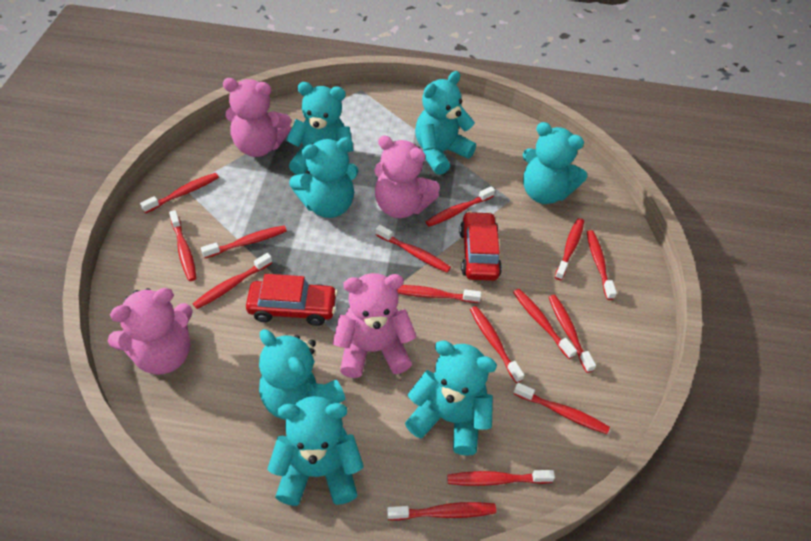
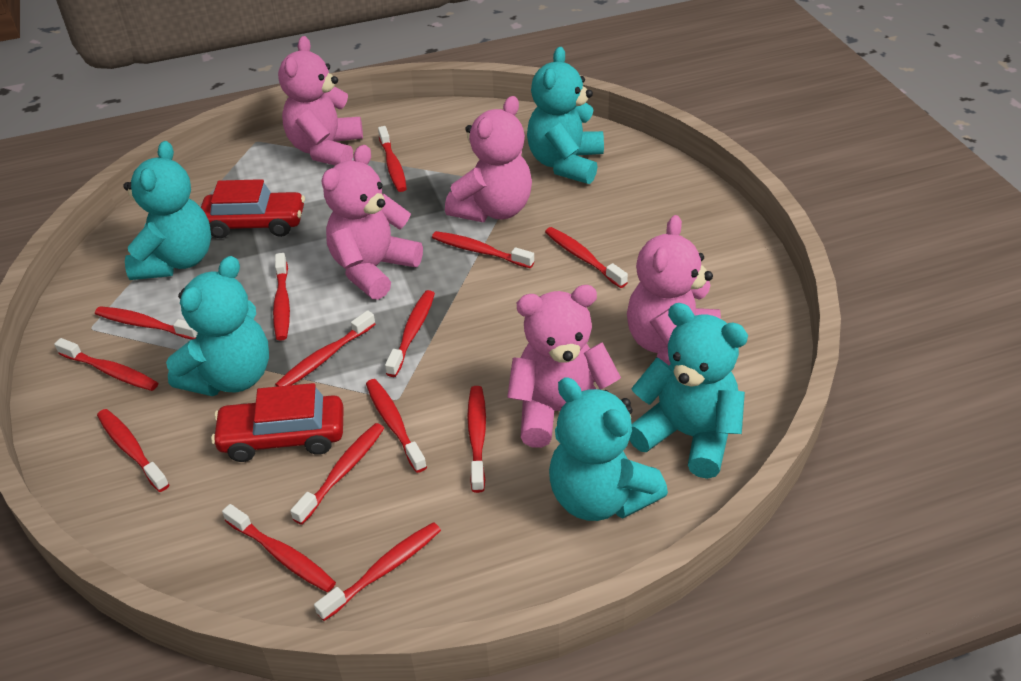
pink teddy bear: 4 -> 5
red toothbrush: 15 -> 14
turquoise teddy bear: 7 -> 5

